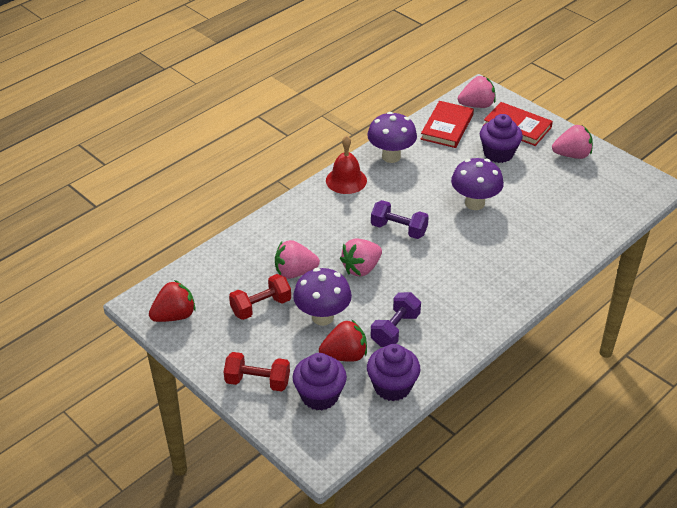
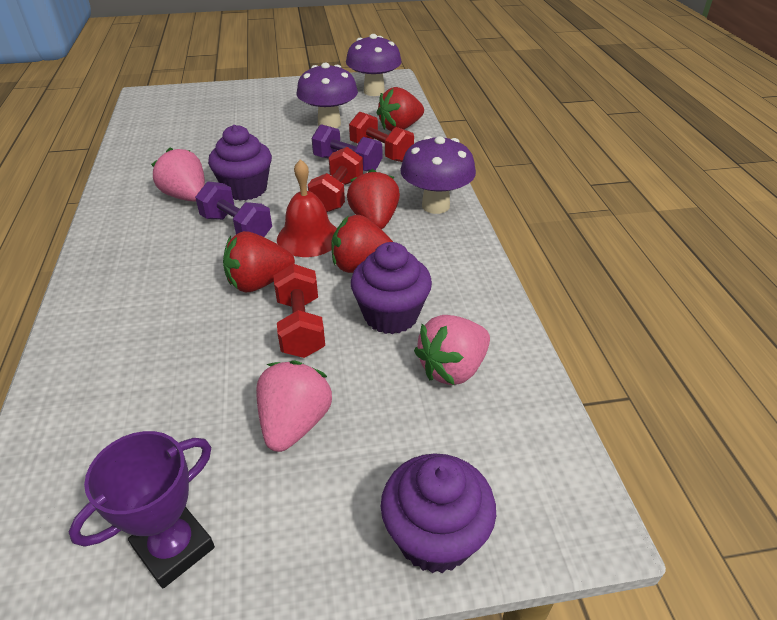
pink strawberry: 4 -> 3
purple trophy: 0 -> 1
red book: 2 -> 0
red dumbbell: 2 -> 3
red strawberry: 2 -> 4

